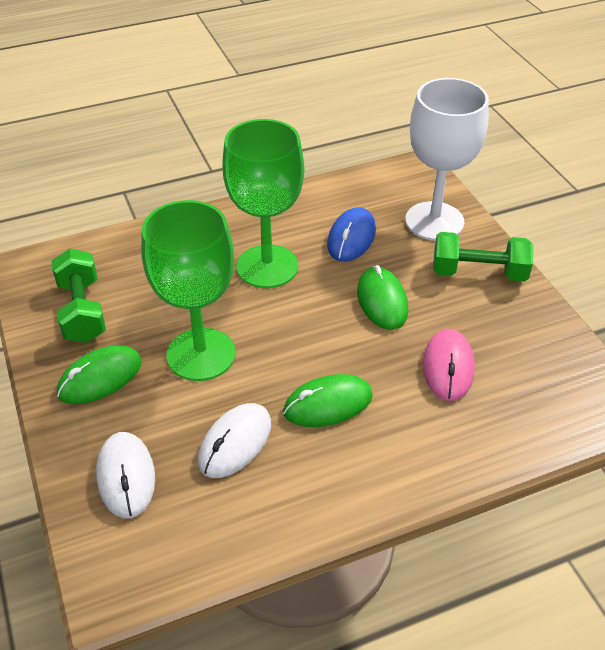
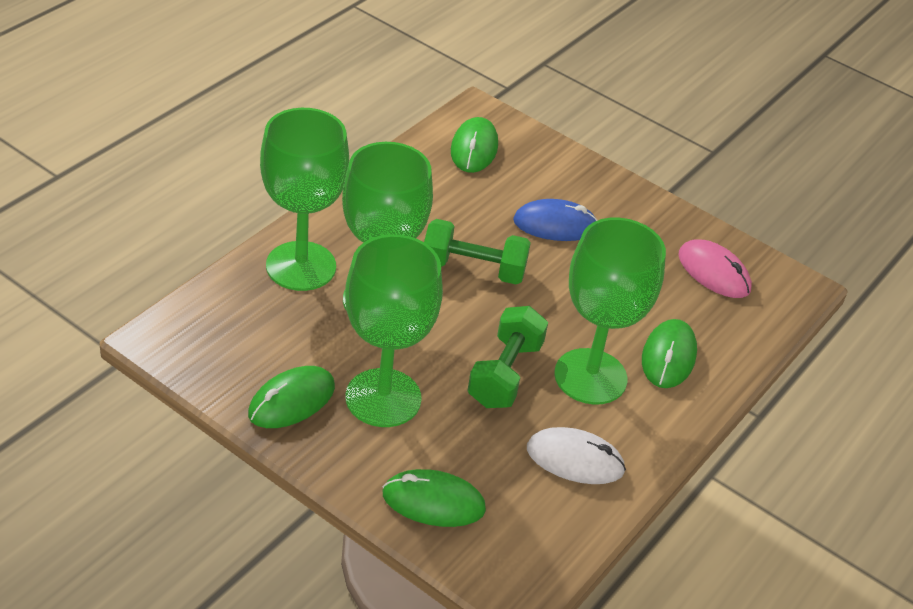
green goblet: 2 -> 4
green mouse: 3 -> 4
white goblet: 1 -> 0
white mouse: 2 -> 1

